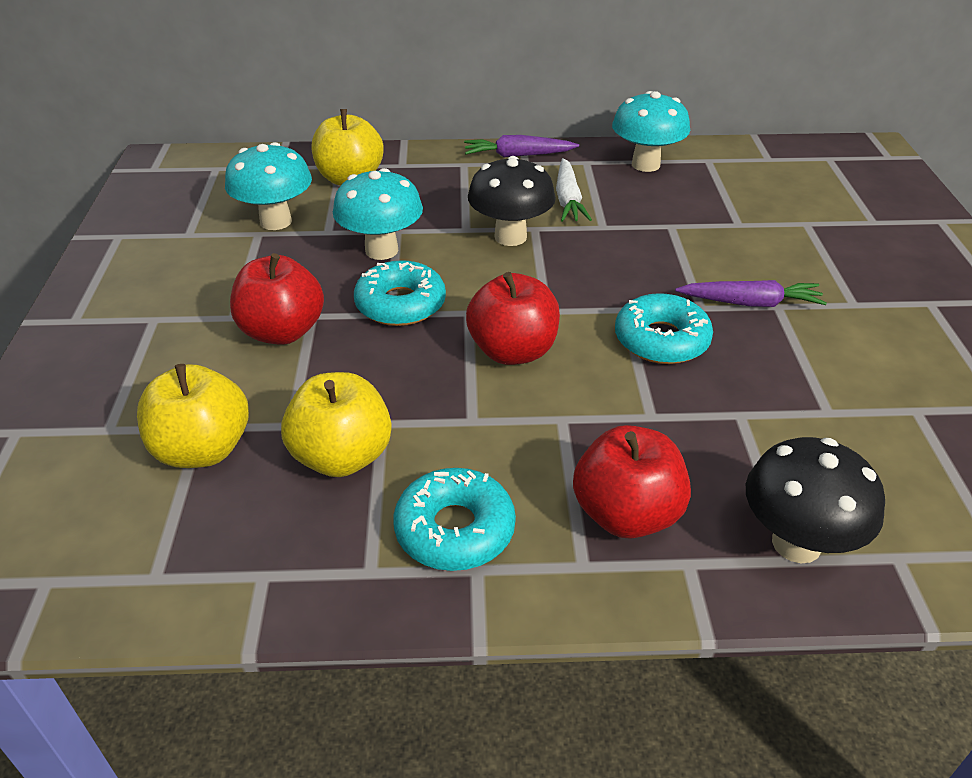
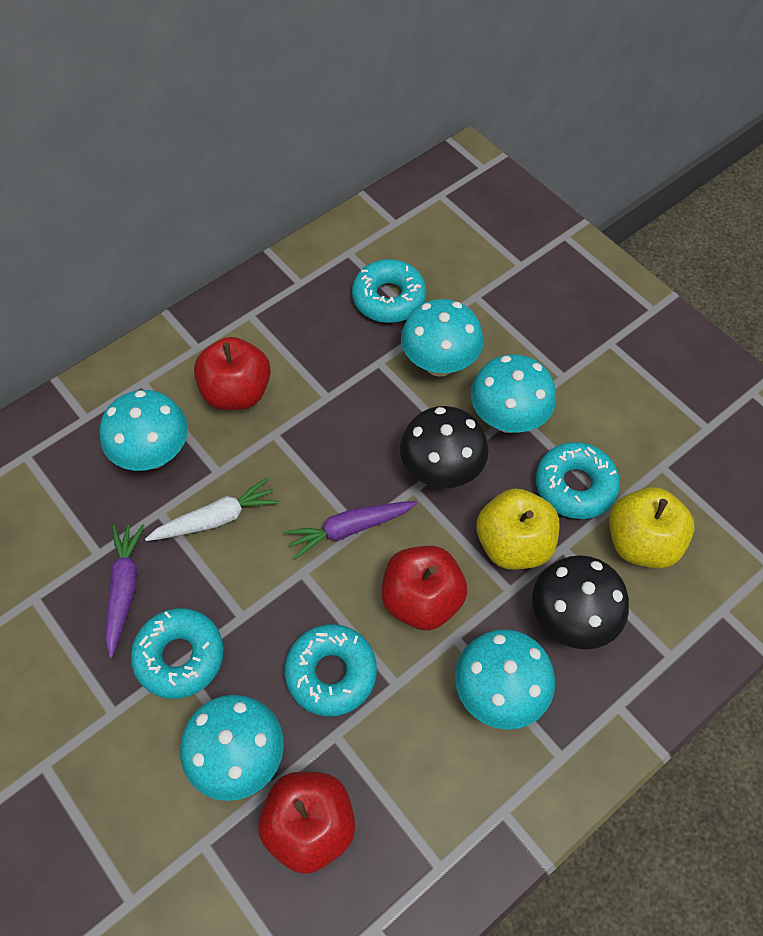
turquoise donut: 3 -> 4
turquoise mushroom: 3 -> 5
yellow apple: 3 -> 2

